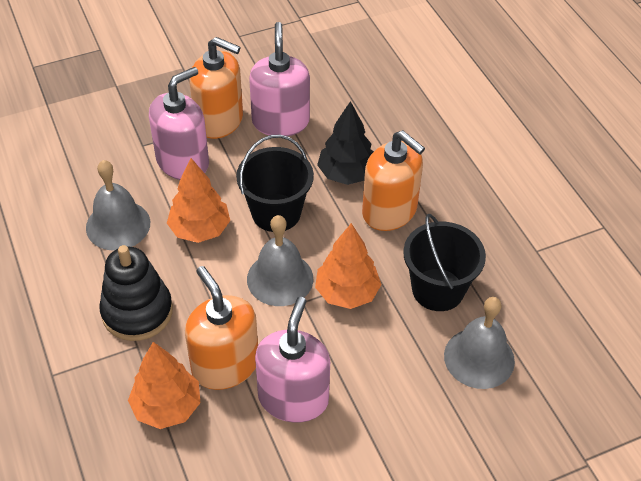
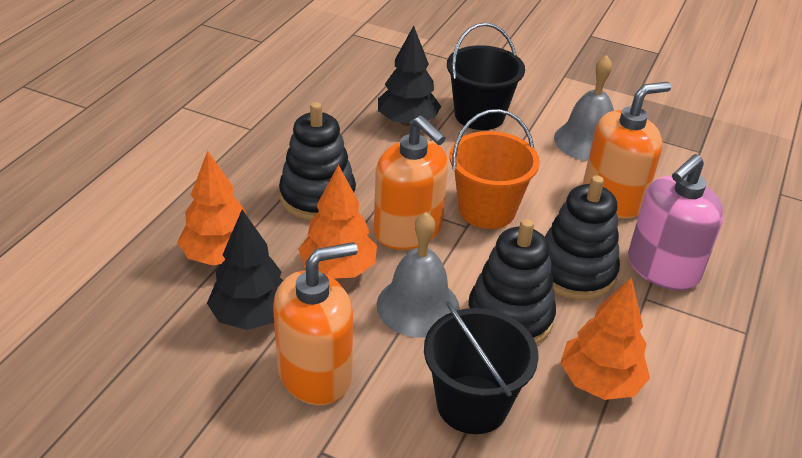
black stacking toy: 1 -> 3
black tree: 1 -> 2
grey bell: 3 -> 2
orange bucket: 0 -> 1
pink soap dispenser: 3 -> 1

